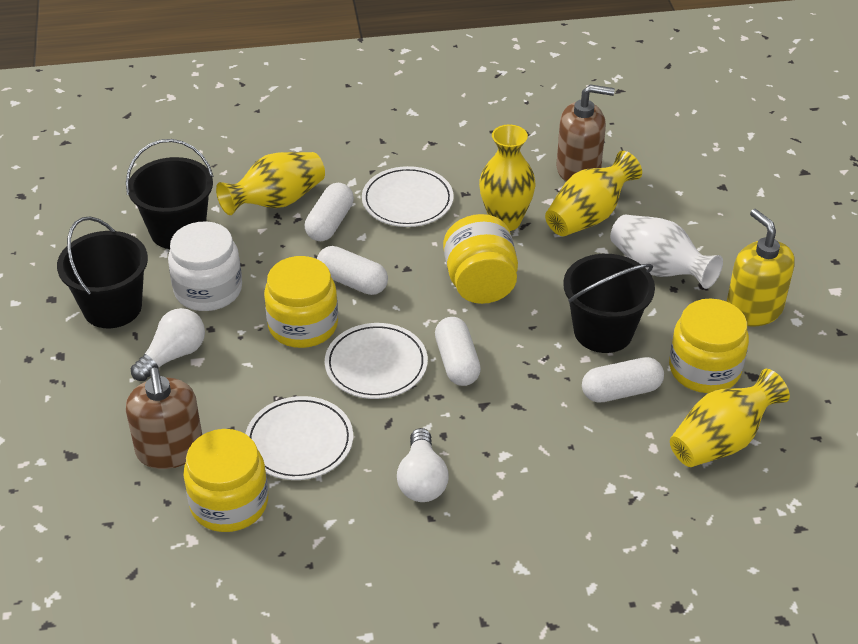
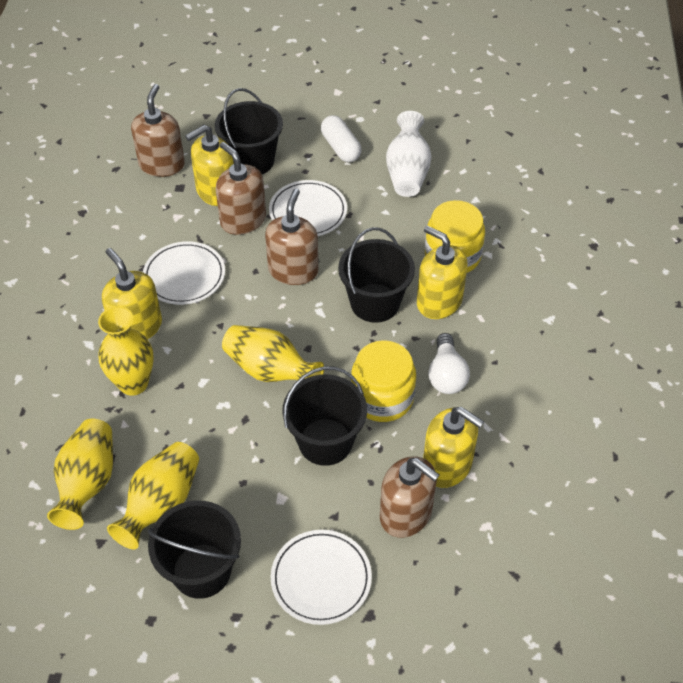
black bucket: 3 -> 4
brown soap dispenser: 2 -> 4
white capsule: 4 -> 1
white jar: 1 -> 0
white light bulb: 2 -> 1
yellow jar: 4 -> 2
yellow soap dispenser: 1 -> 4

